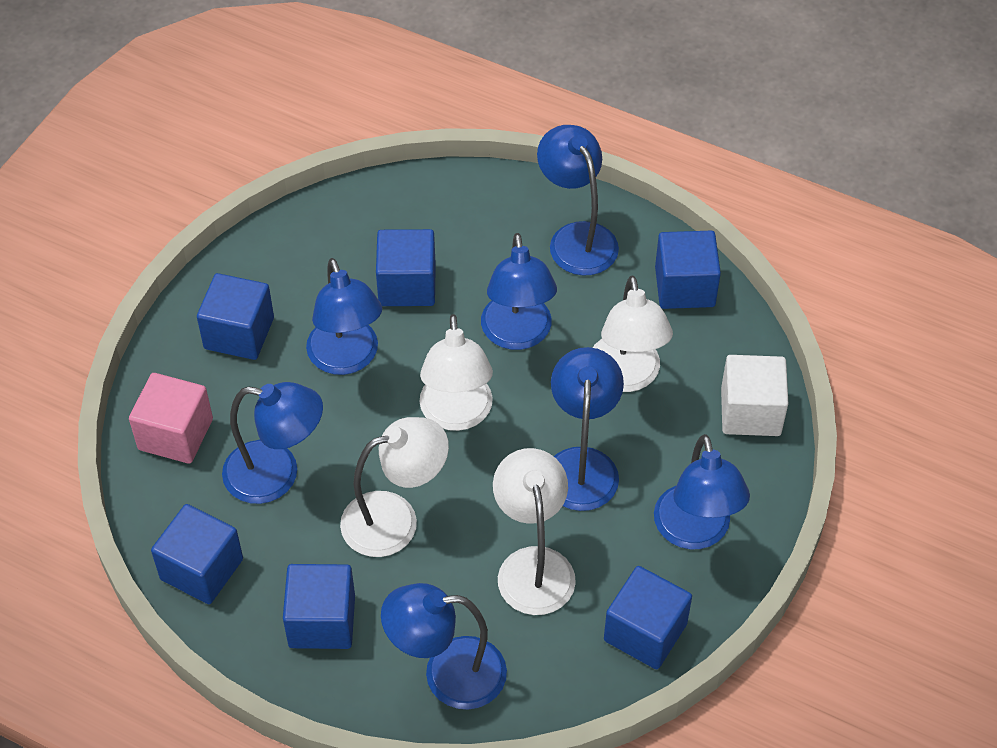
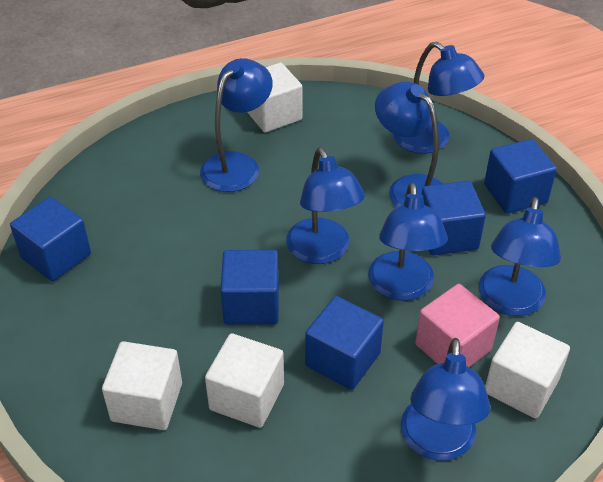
blue cube: 6 -> 5
white cube: 1 -> 4
white lamp: 4 -> 0

